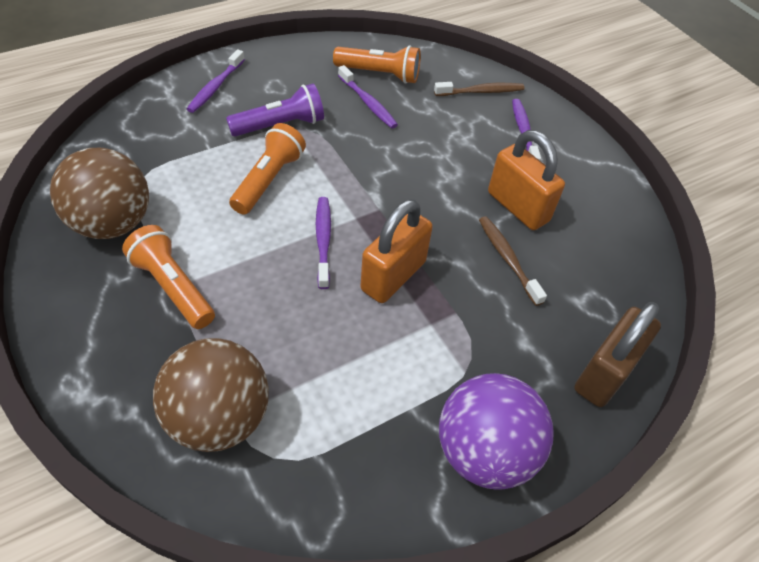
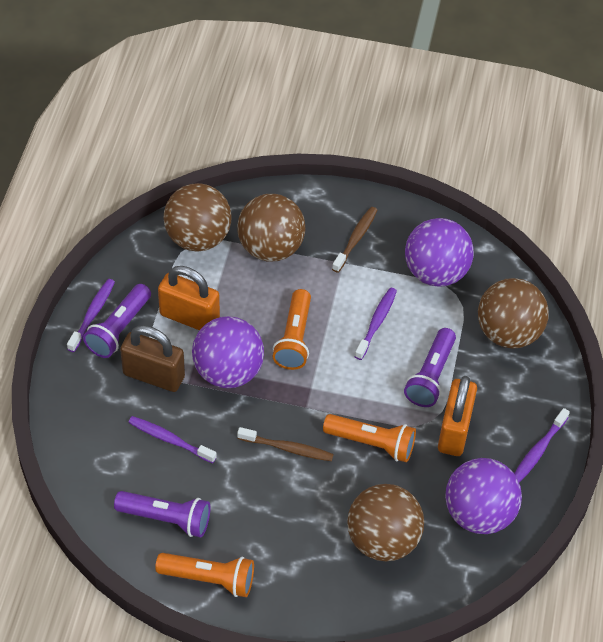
brown ball: 2 -> 4
purple ball: 1 -> 3
purple flashlight: 1 -> 3

